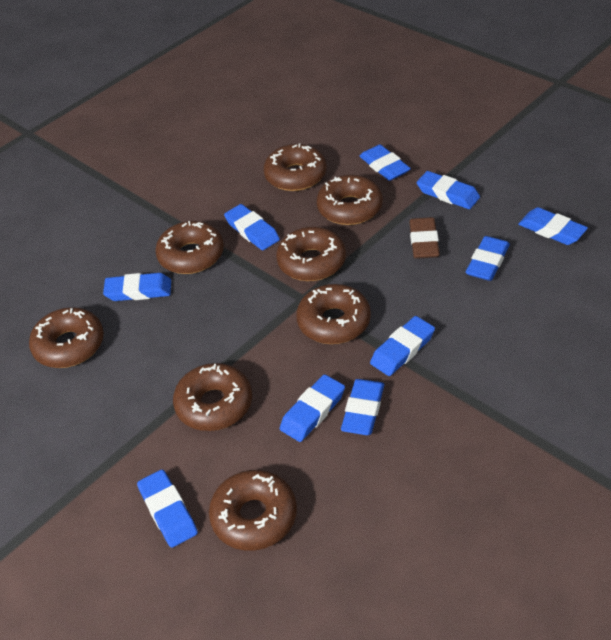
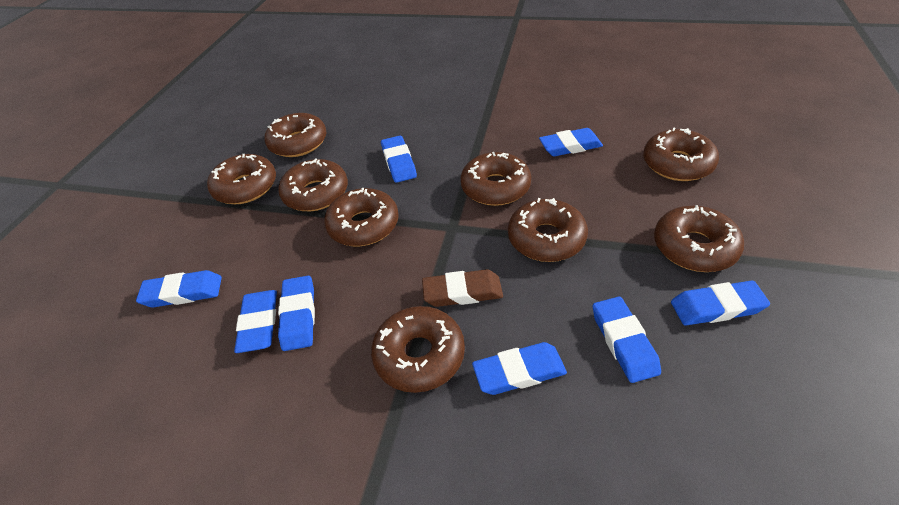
blue eraser: 10 -> 8
brown donut: 8 -> 9

